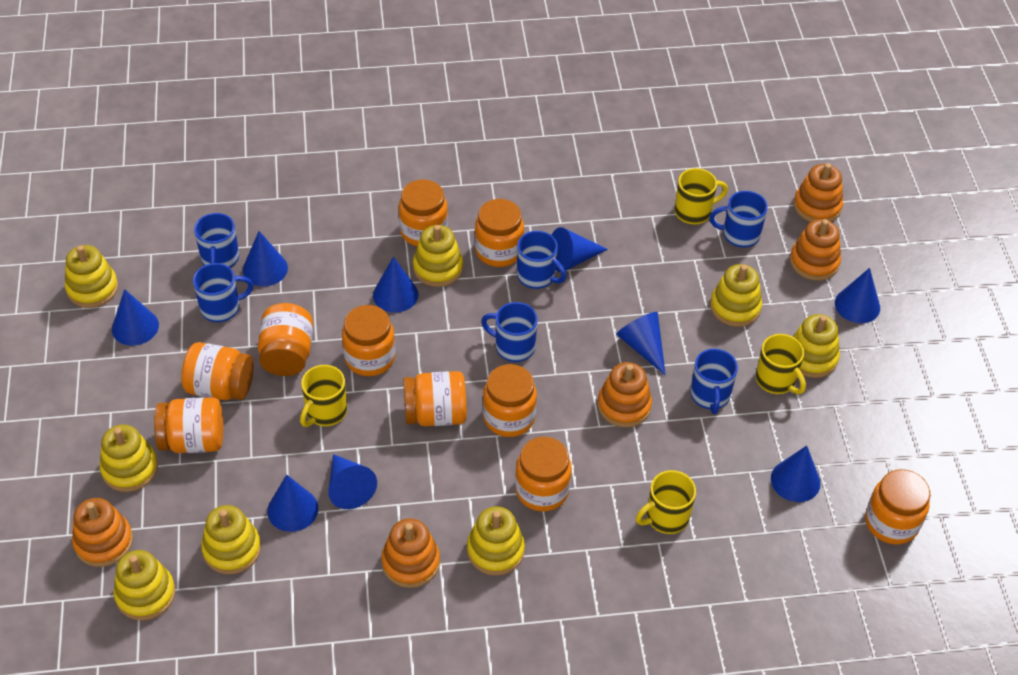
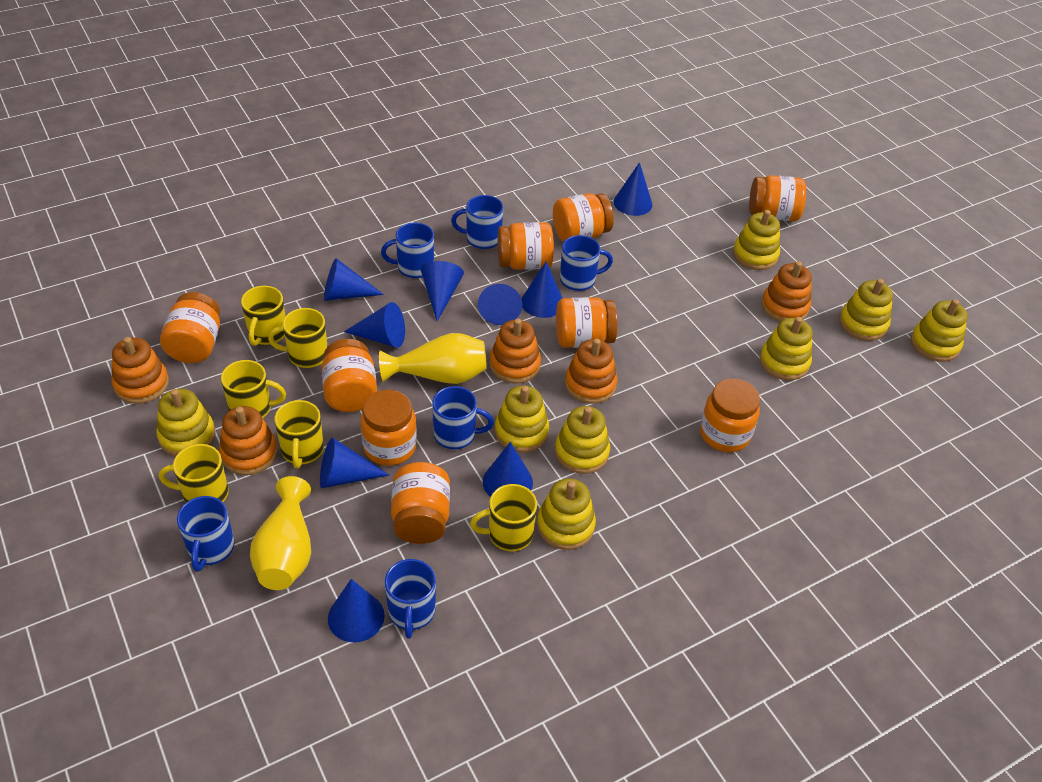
orange jar: 10 -> 9
yellow mug: 4 -> 6
yellow vase: 0 -> 2

